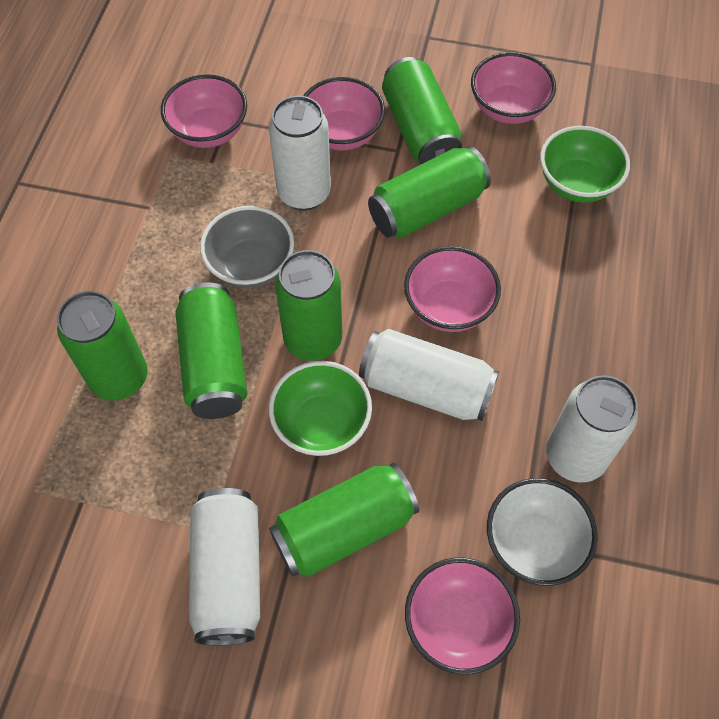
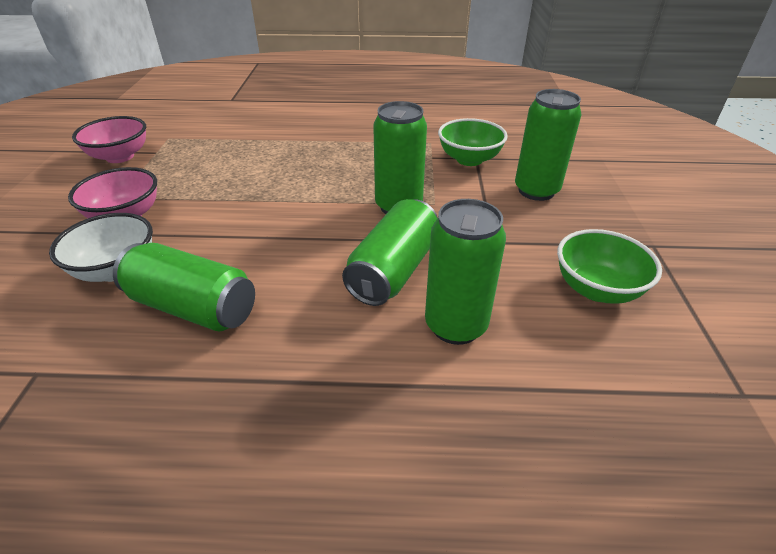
green can: 6 -> 5
grey bowl: 1 -> 0
pink bowl: 5 -> 2
white can: 4 -> 0

